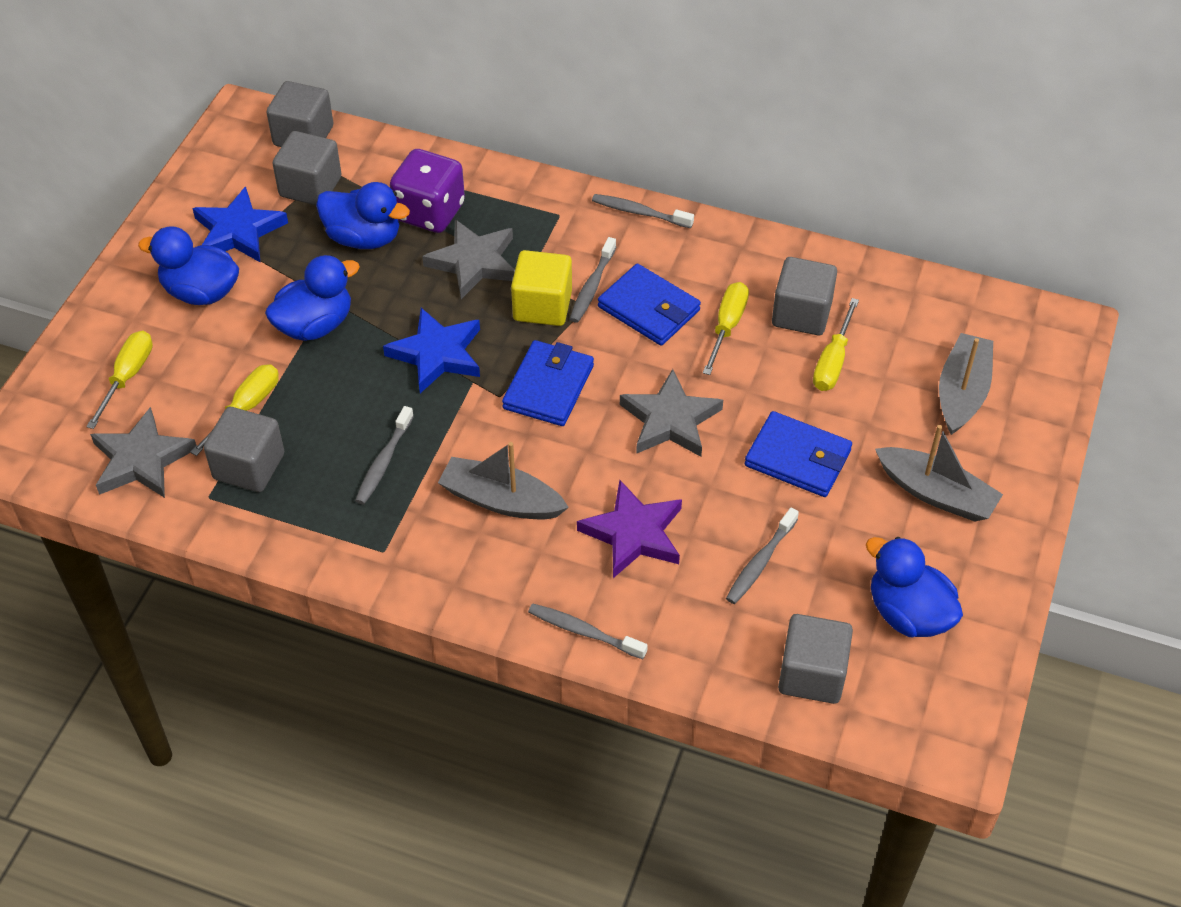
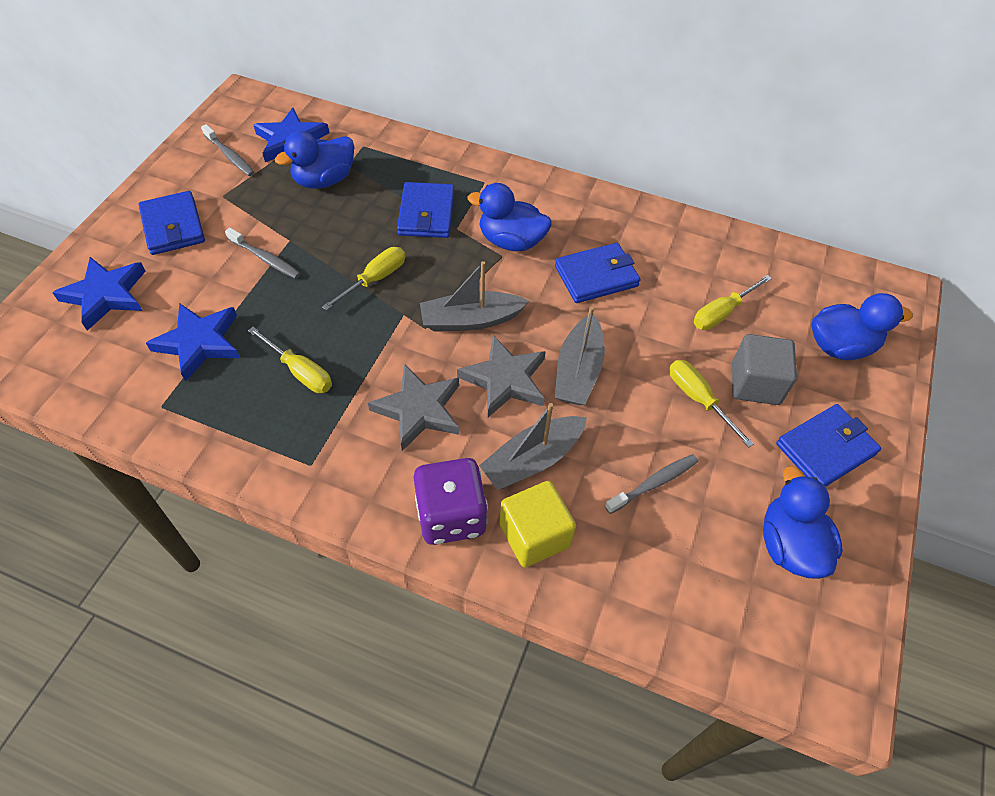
blue star: 2 -> 3
blue wallet: 3 -> 4
grey cube: 5 -> 1
grey star: 3 -> 2
grey toothbrush: 5 -> 3
purple star: 1 -> 0

